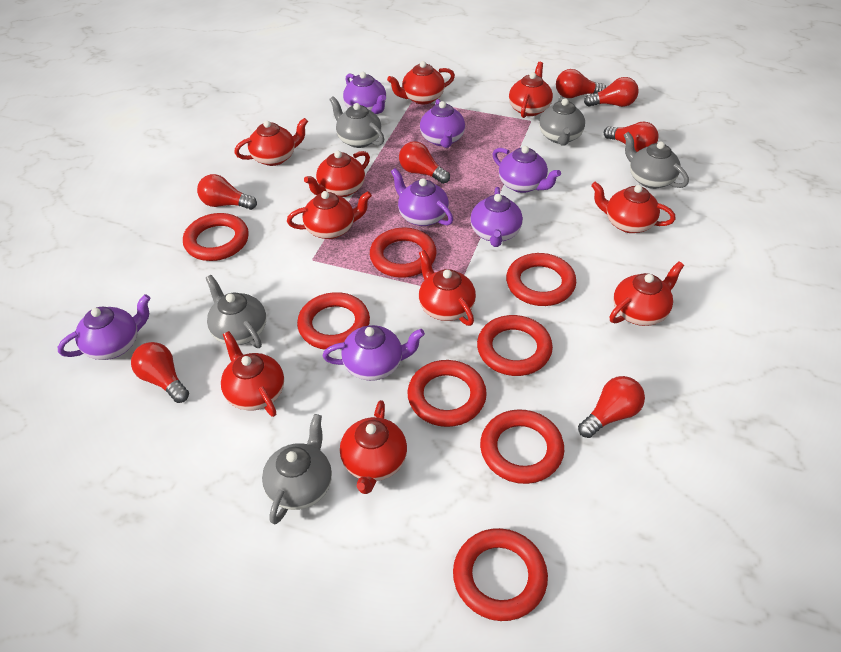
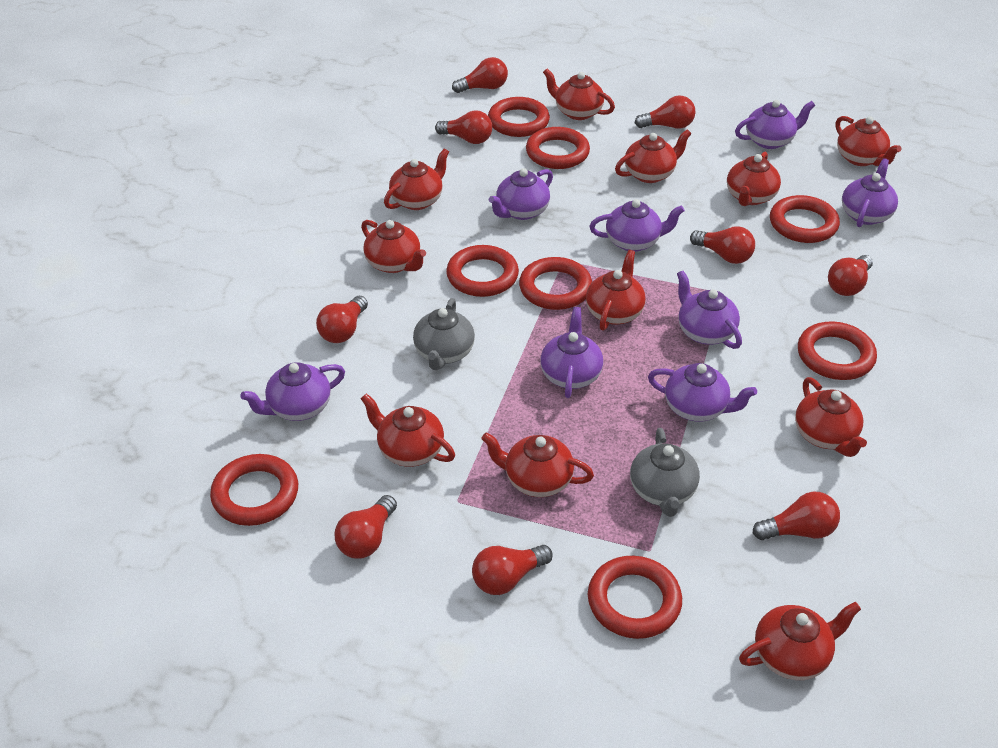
grey teapot: 5 -> 2
purple teapot: 7 -> 8
red light bulb: 7 -> 9
red teapot: 10 -> 11

